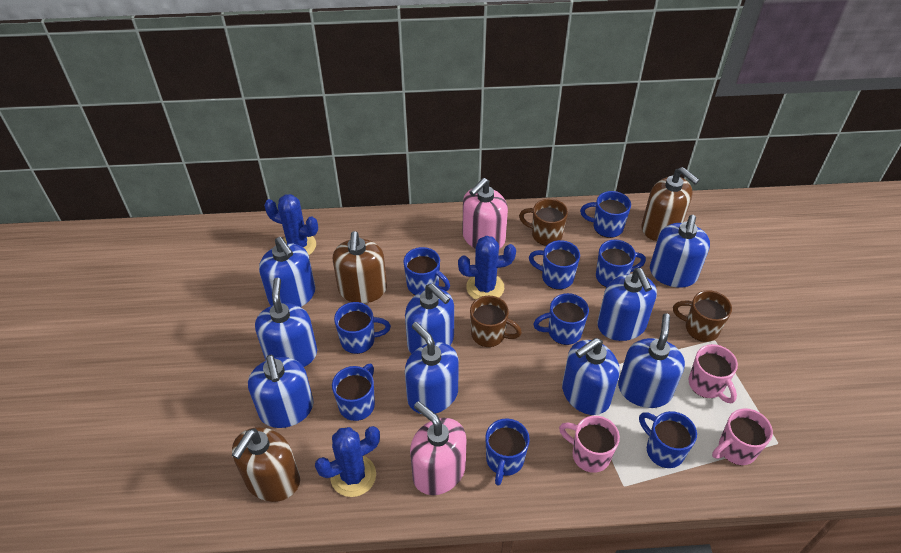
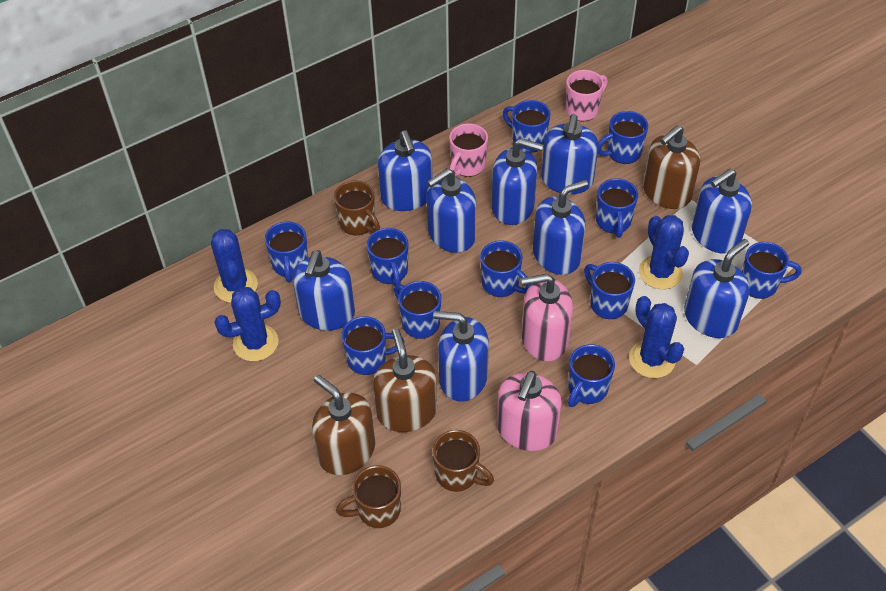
blue cactus: 3 -> 4
blue mug: 9 -> 11
pink mug: 3 -> 2

